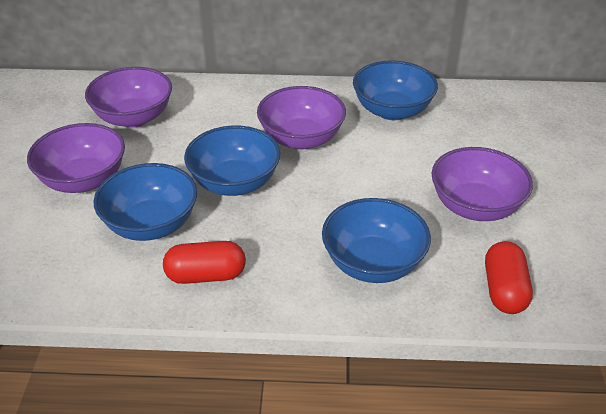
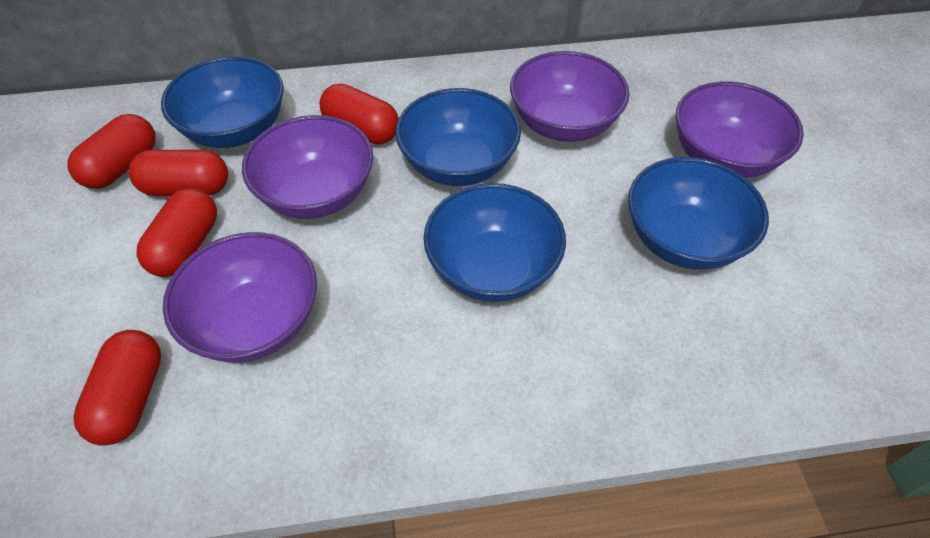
red capsule: 2 -> 5

